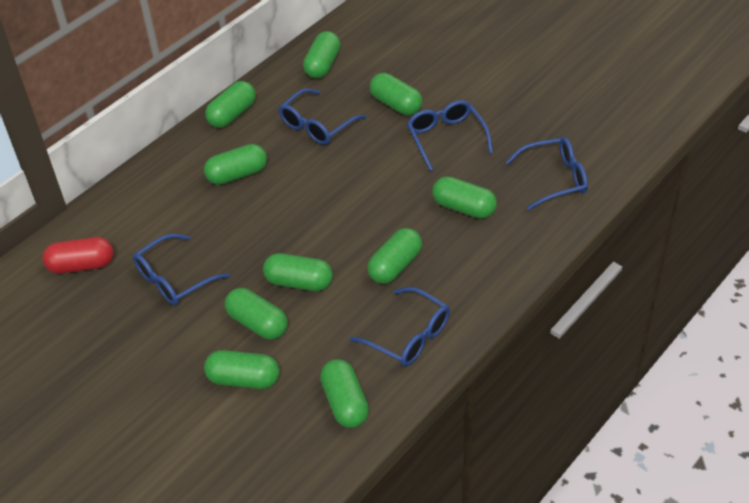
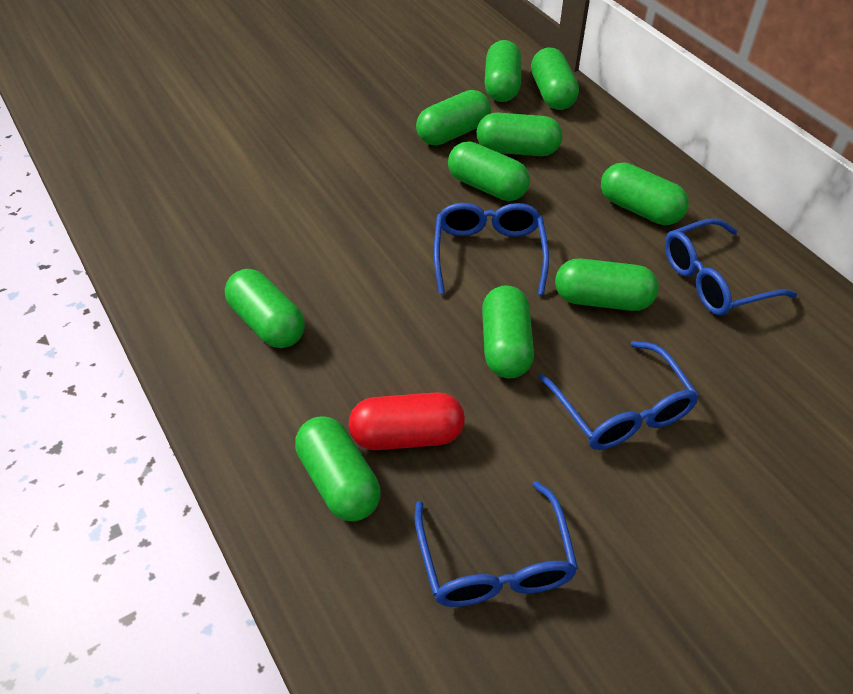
blue glasses: 5 -> 4

